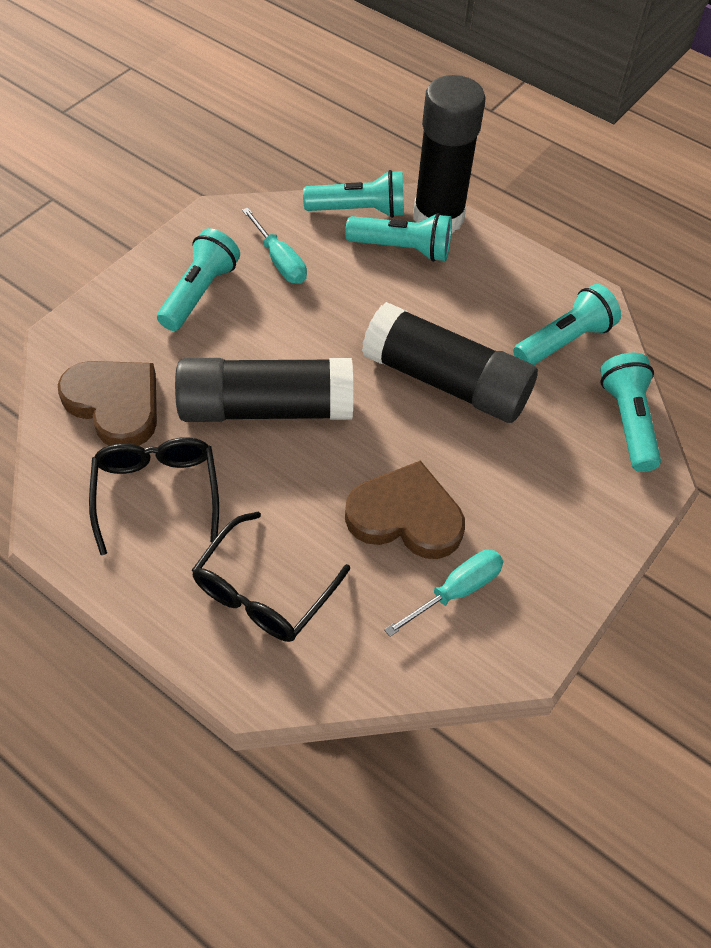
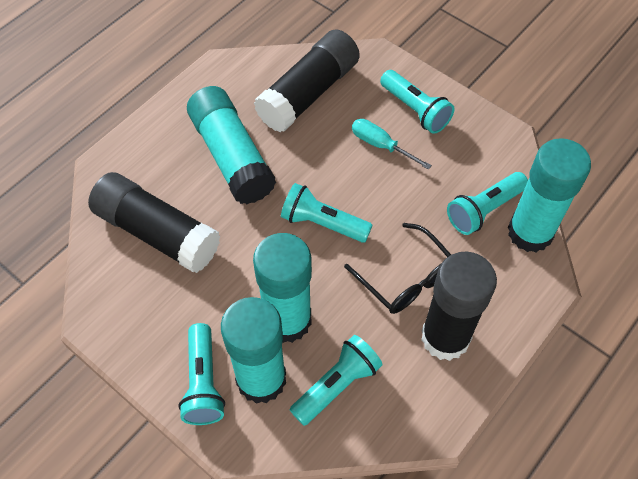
black glasses: 2 -> 1
brown heart: 2 -> 0
turquoise glue stick: 0 -> 4
turquoise screwdriver: 2 -> 1

